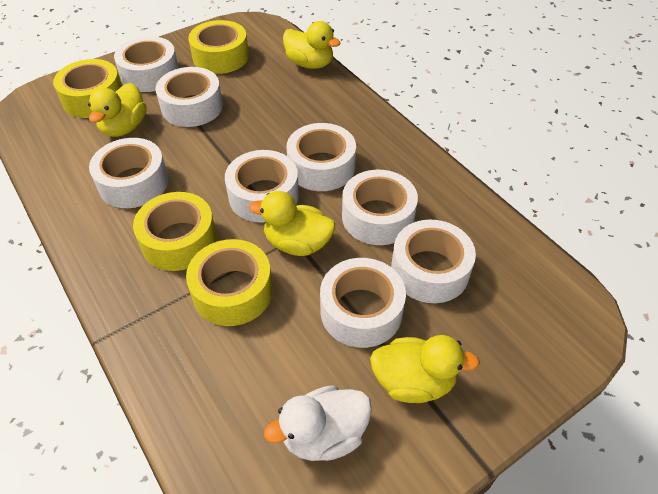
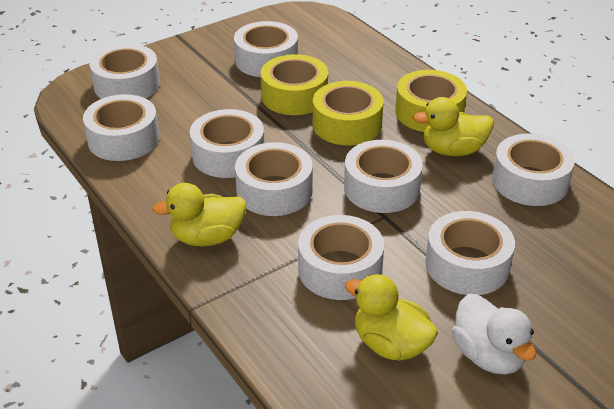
white tape: 8 -> 9
yellow duck: 4 -> 3
yellow tape: 4 -> 3

